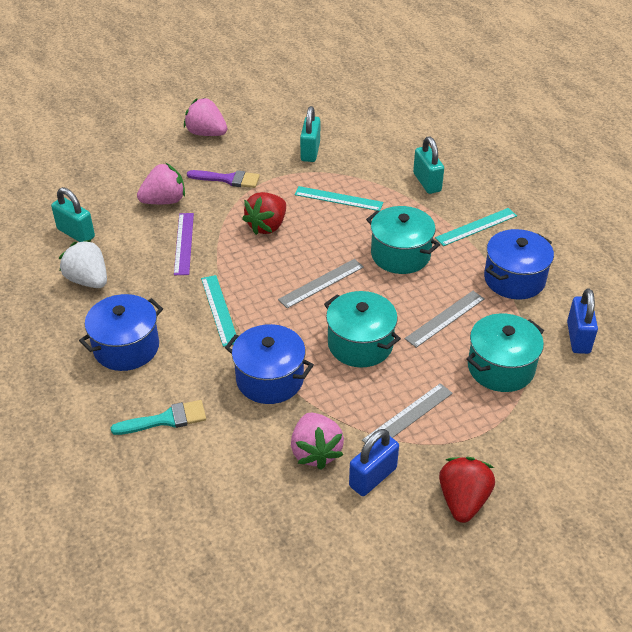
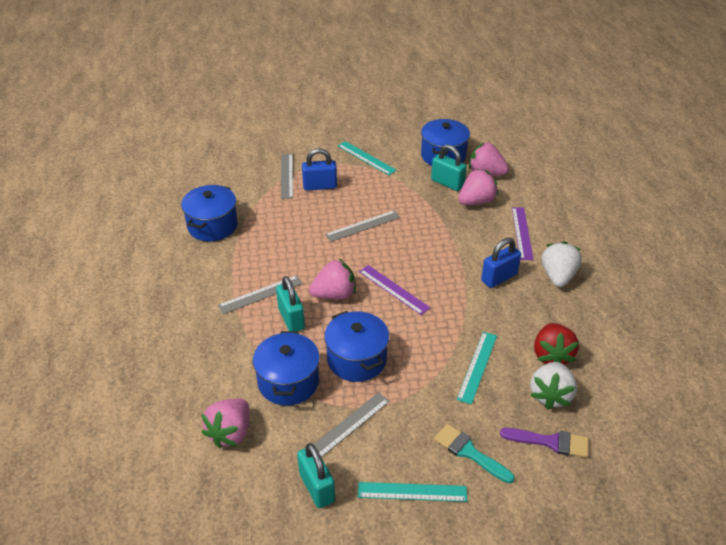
blue pot: 3 -> 4
grey ruler: 3 -> 4
pink strawberry: 3 -> 4
purple ruler: 1 -> 2
red strawberry: 2 -> 1
turquoise pot: 3 -> 0
white strawberry: 1 -> 2

